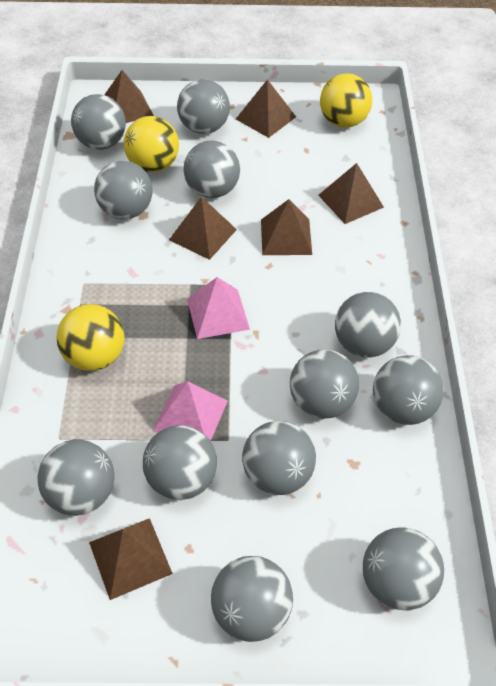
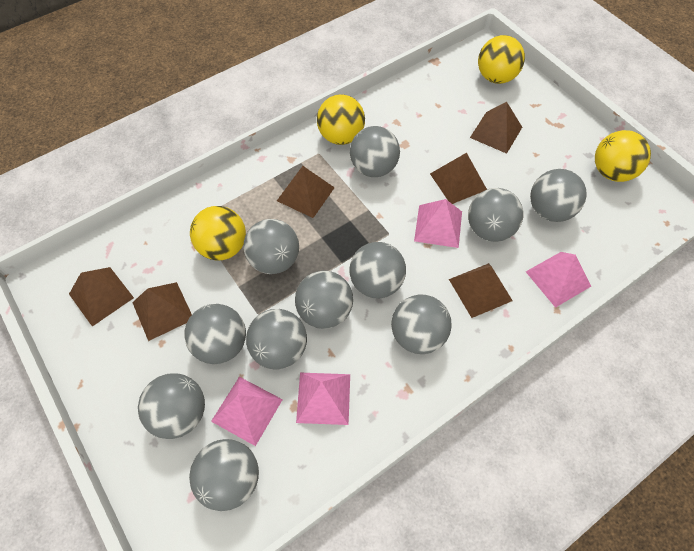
grey ball: 12 -> 11
pink pyramid: 2 -> 4
yellow ball: 3 -> 4

